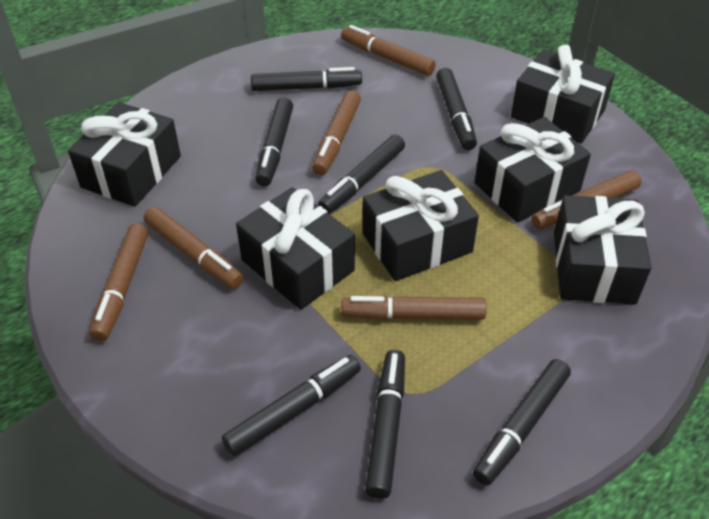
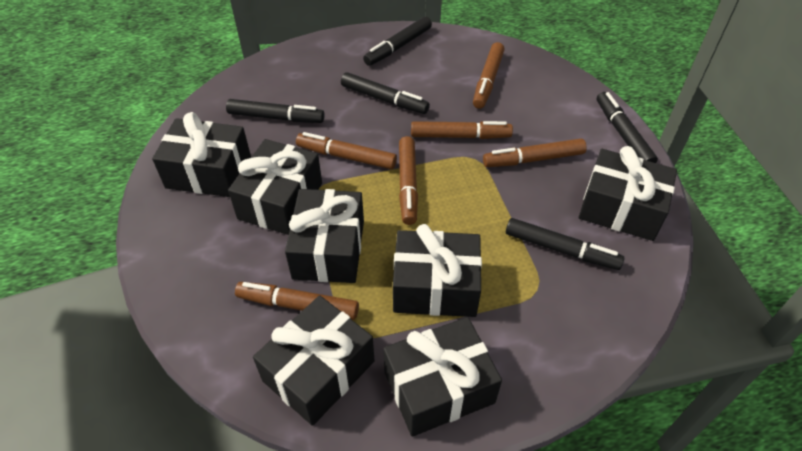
black gift: 6 -> 7
black marker: 7 -> 5

